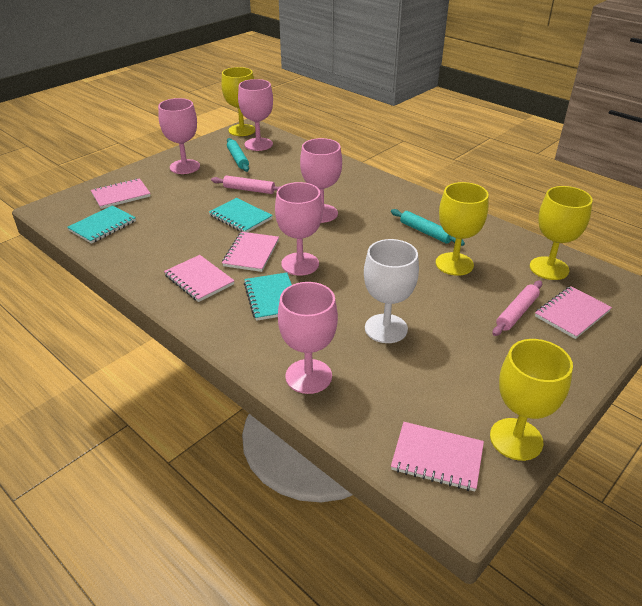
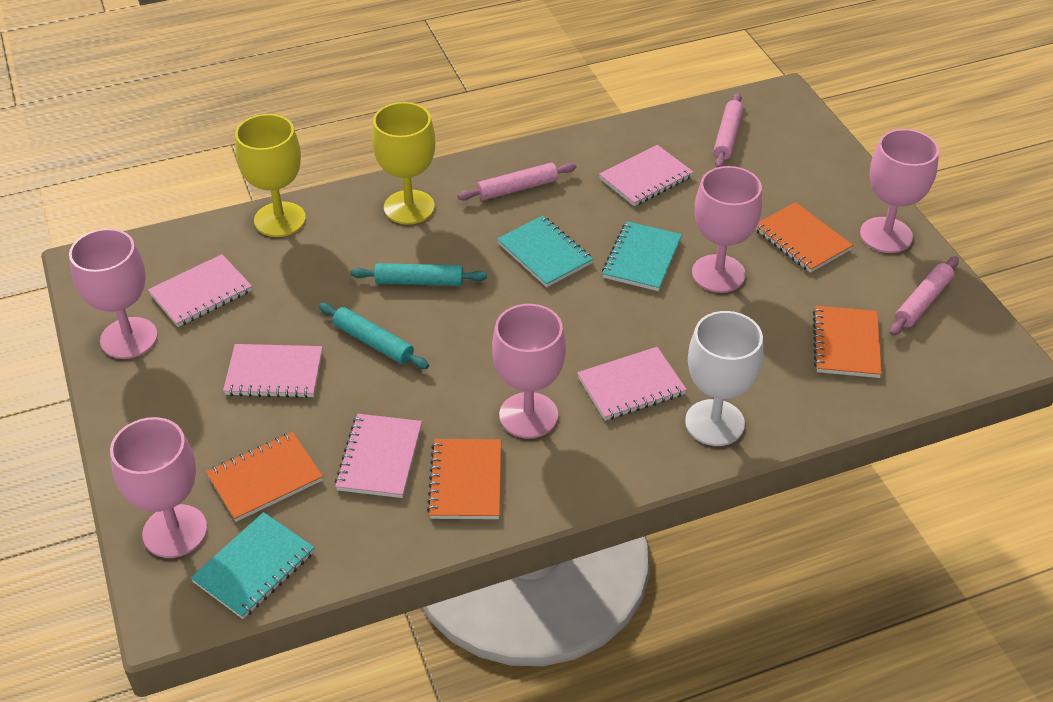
orange notebook: 0 -> 4
pink rolling pin: 2 -> 3
yellow goblet: 4 -> 2

